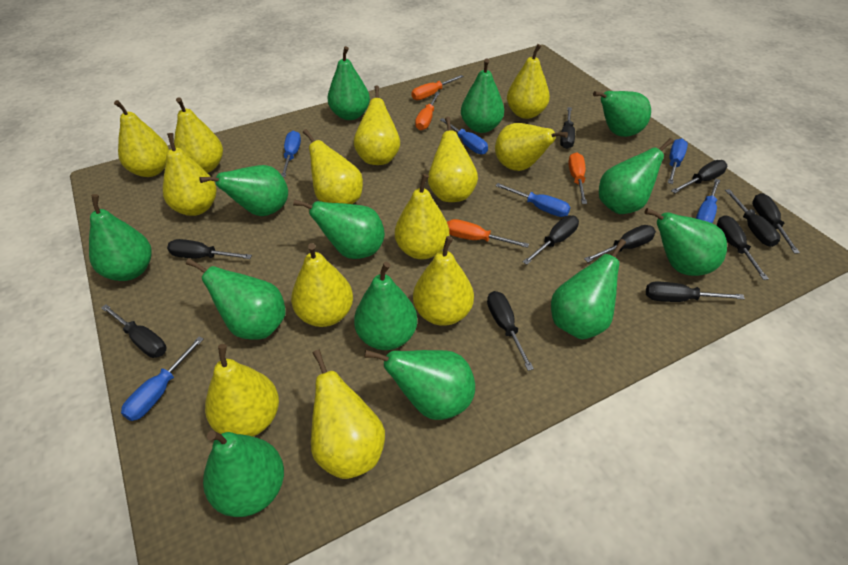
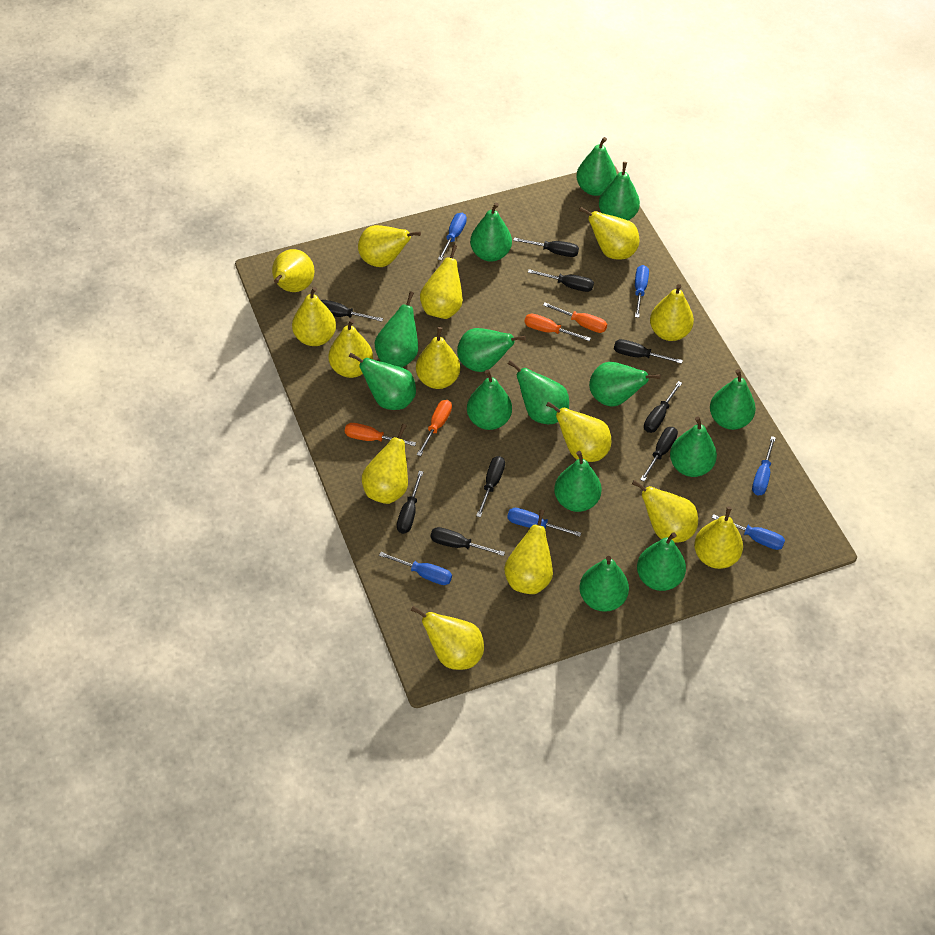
black screwdriver: 11 -> 9
green pear: 13 -> 14
yellow pear: 13 -> 14

